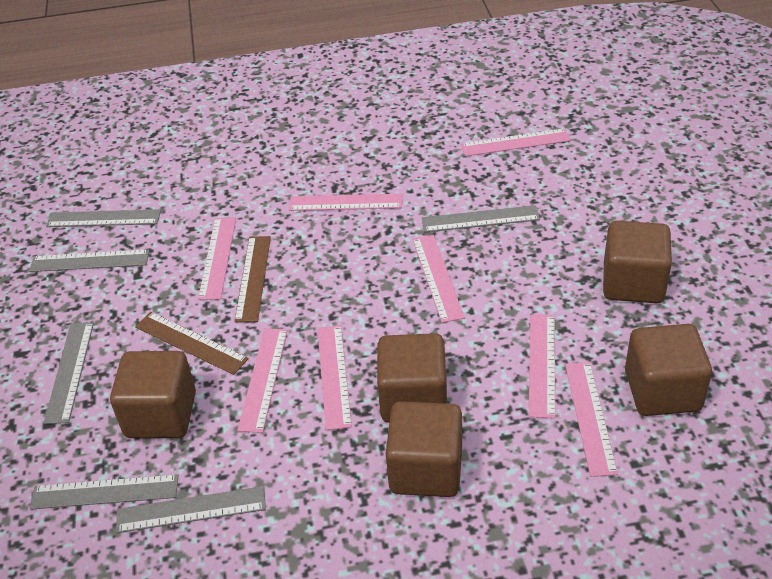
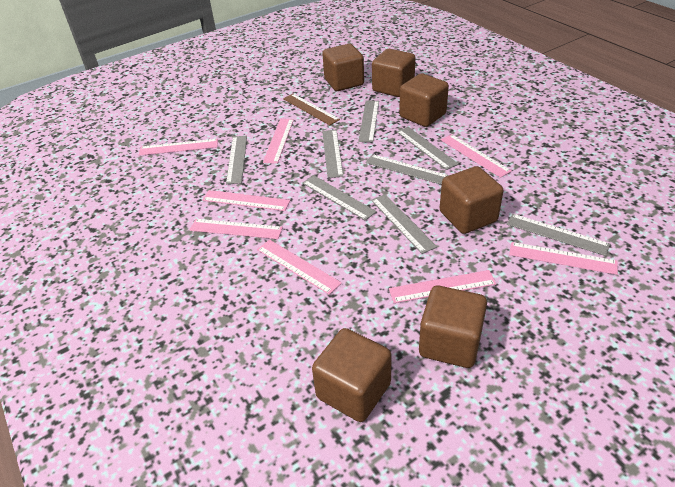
brown cube: 5 -> 6
brown ruler: 2 -> 1
grey ruler: 6 -> 8

